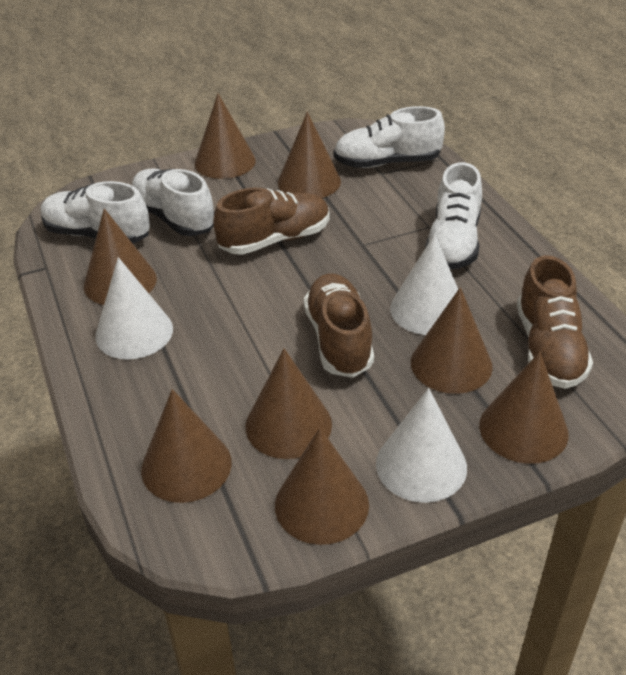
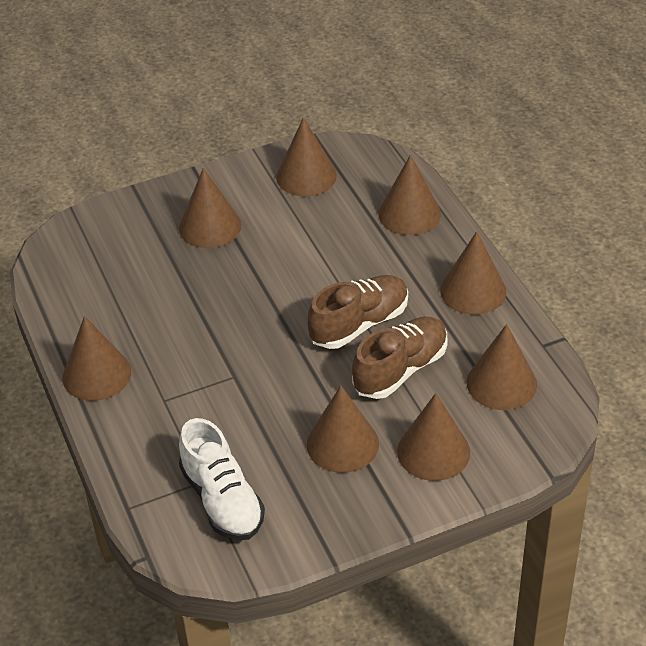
brown shoe: 3 -> 2
white cone: 3 -> 0
white shoe: 4 -> 1

